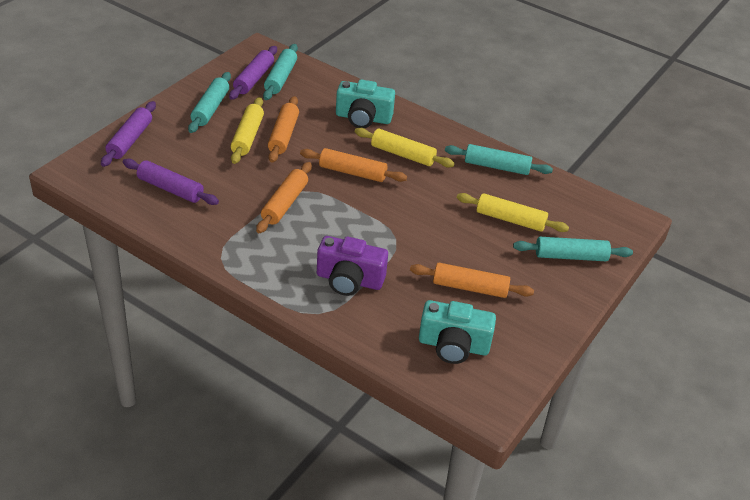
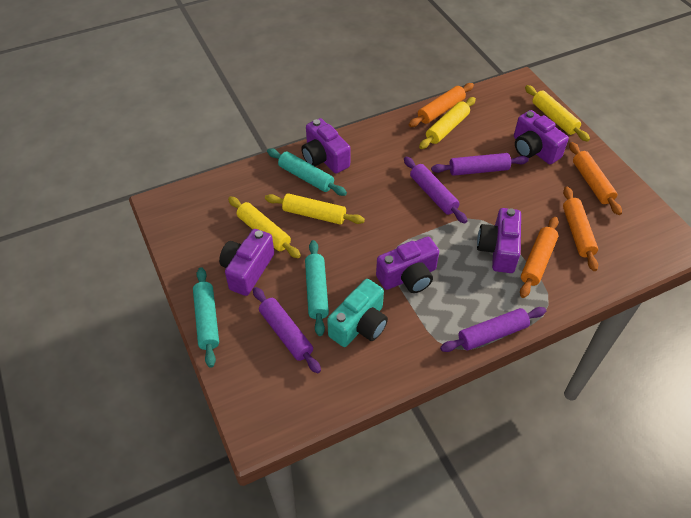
purple camera: 1 -> 5
purple rolling pin: 3 -> 4
turquoise camera: 2 -> 1
turquoise rolling pin: 4 -> 3
yellow rolling pin: 3 -> 4

